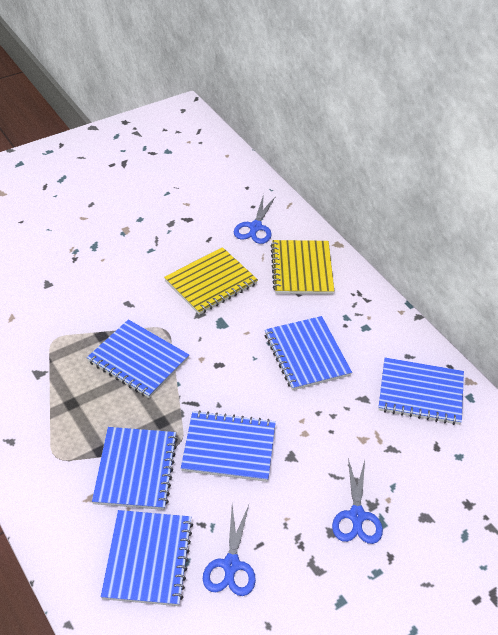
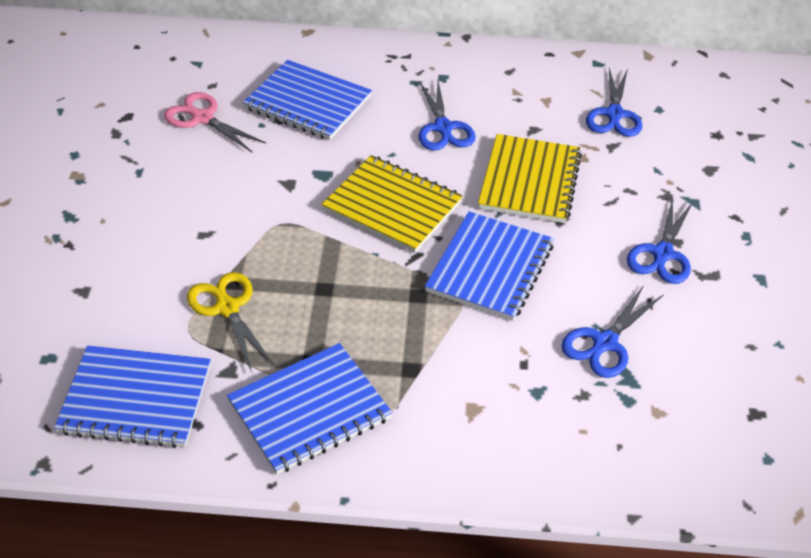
blue notebook: 6 -> 4
blue scissors: 3 -> 4
pink scissors: 0 -> 1
yellow scissors: 0 -> 1

